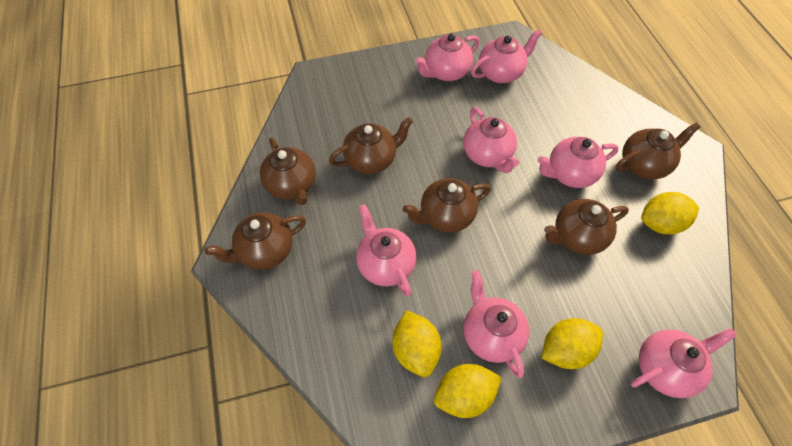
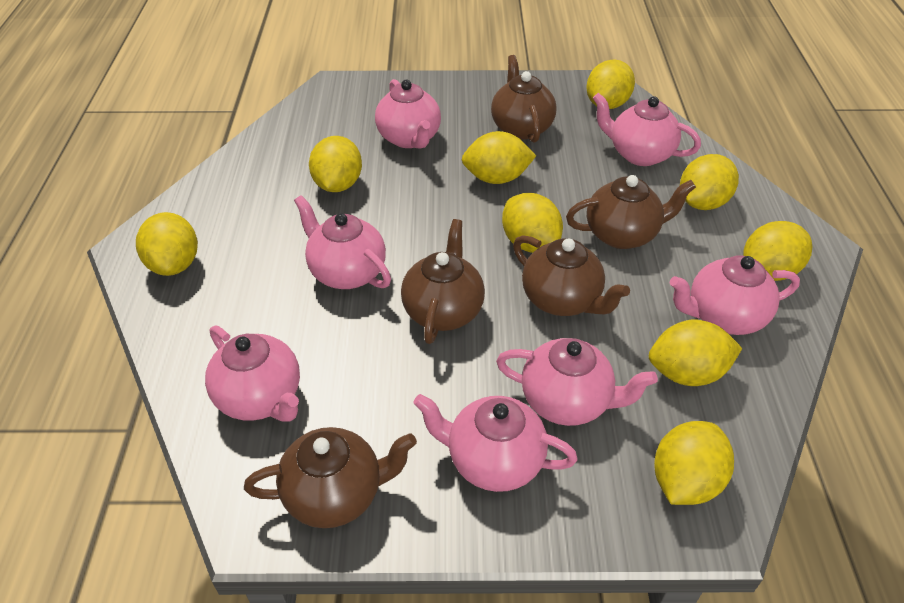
brown teapot: 6 -> 5
yellow lemon: 4 -> 9

